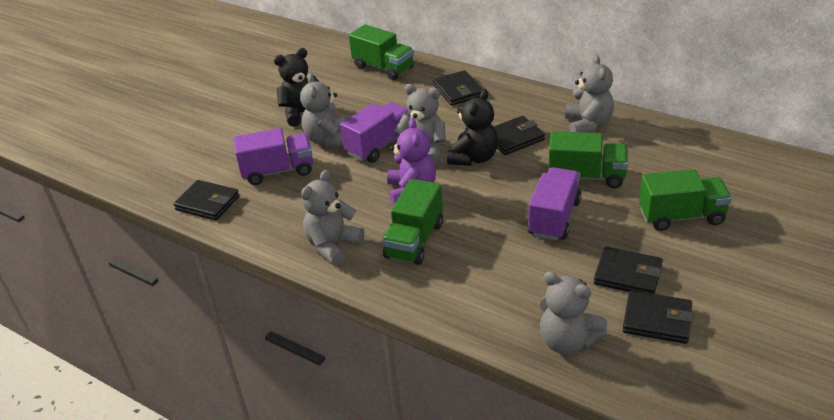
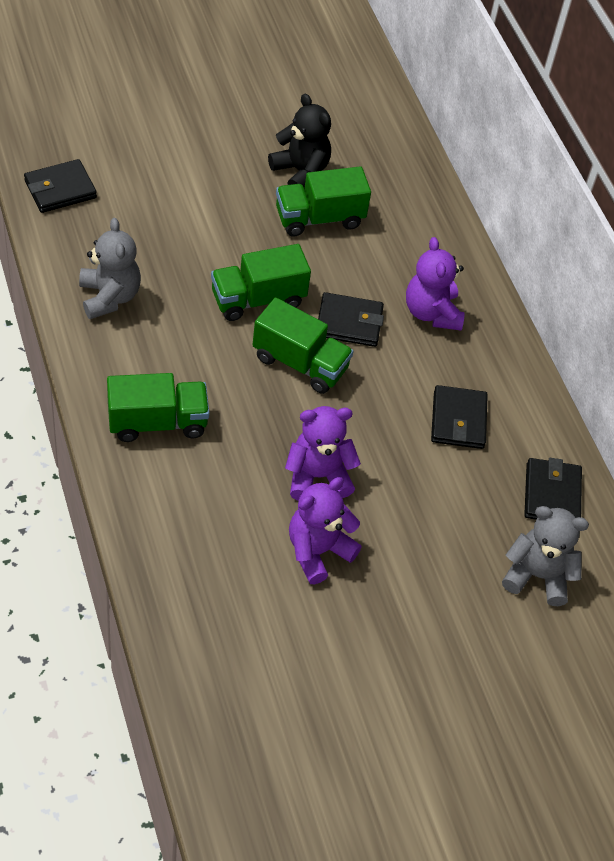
black teddy bear: 2 -> 1
black wallet: 5 -> 4
grey teddy bear: 5 -> 2
purple teddy bear: 1 -> 3
purple truck: 3 -> 0

